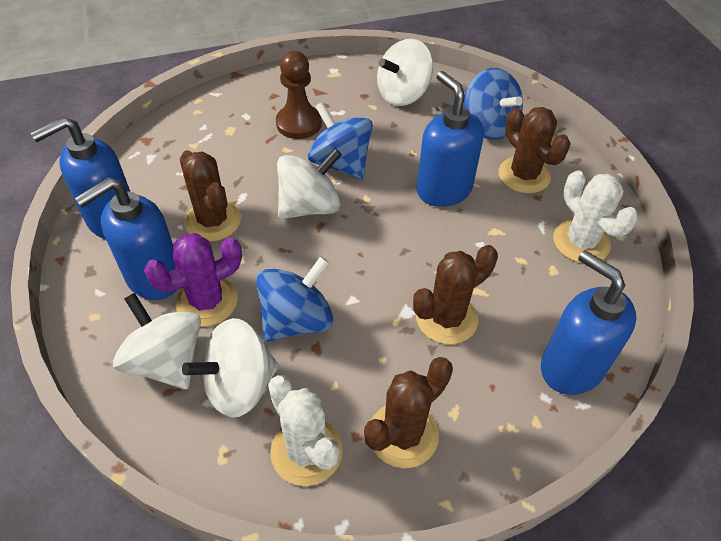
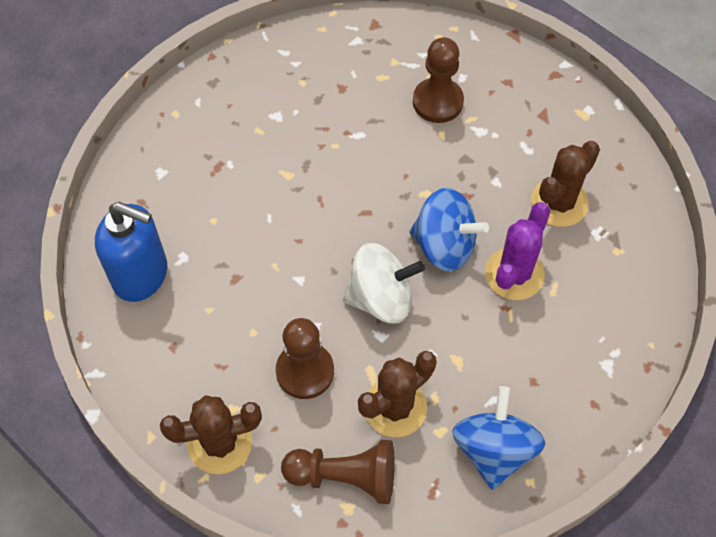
blue soap dispenser: 4 -> 1
blue spinning top: 3 -> 2
brown cactus: 4 -> 3
brown pawn: 1 -> 3
white cactus: 2 -> 0
white spinning top: 4 -> 1

